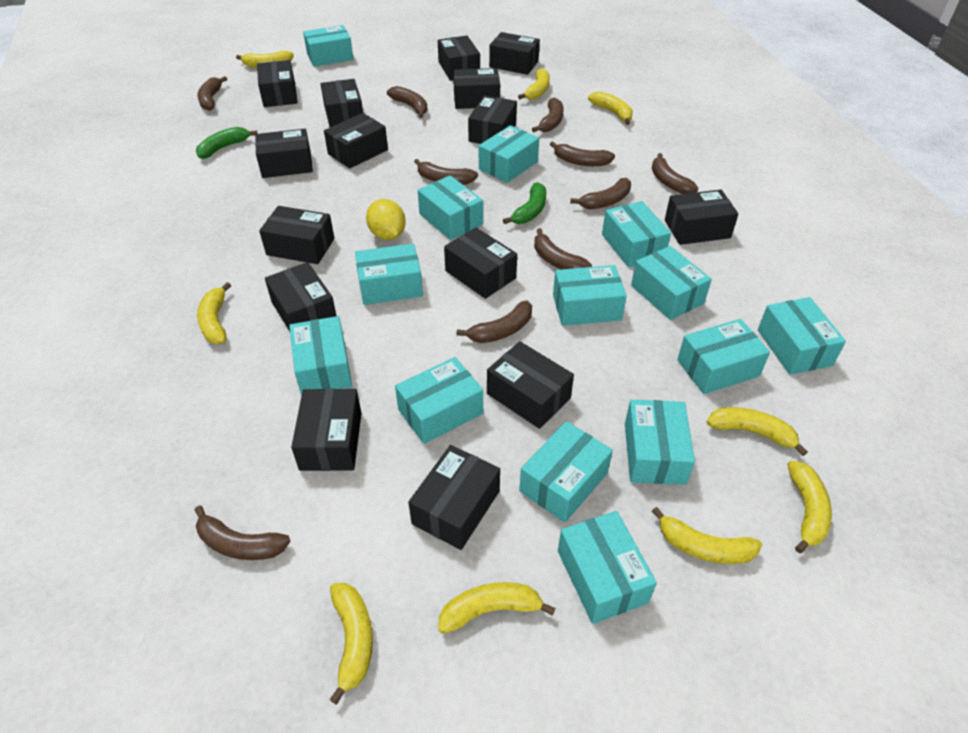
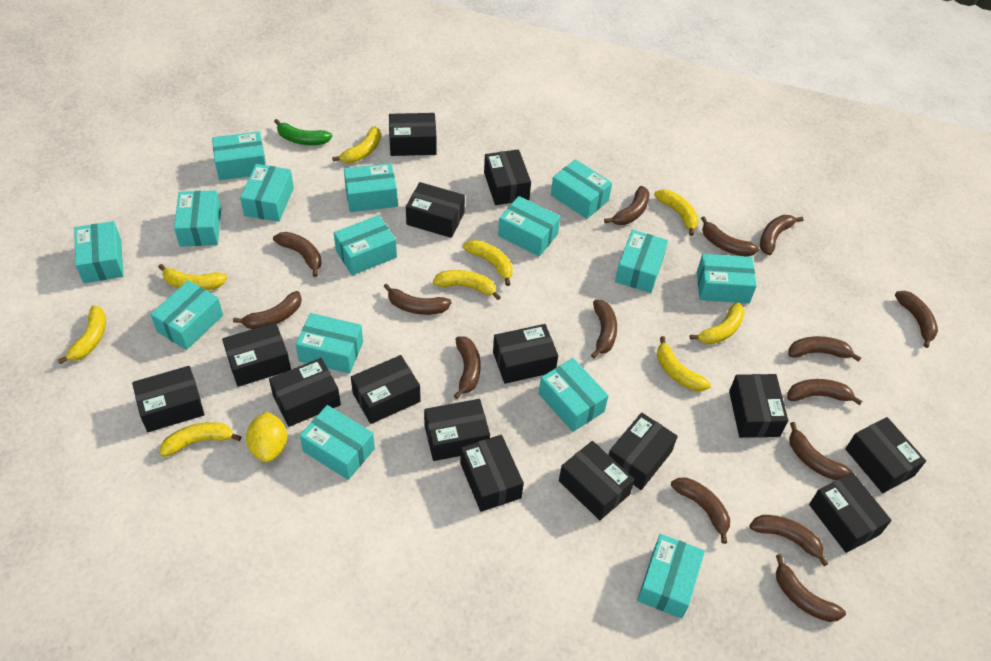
brown banana: 10 -> 15
green banana: 2 -> 1
turquoise box: 14 -> 15

